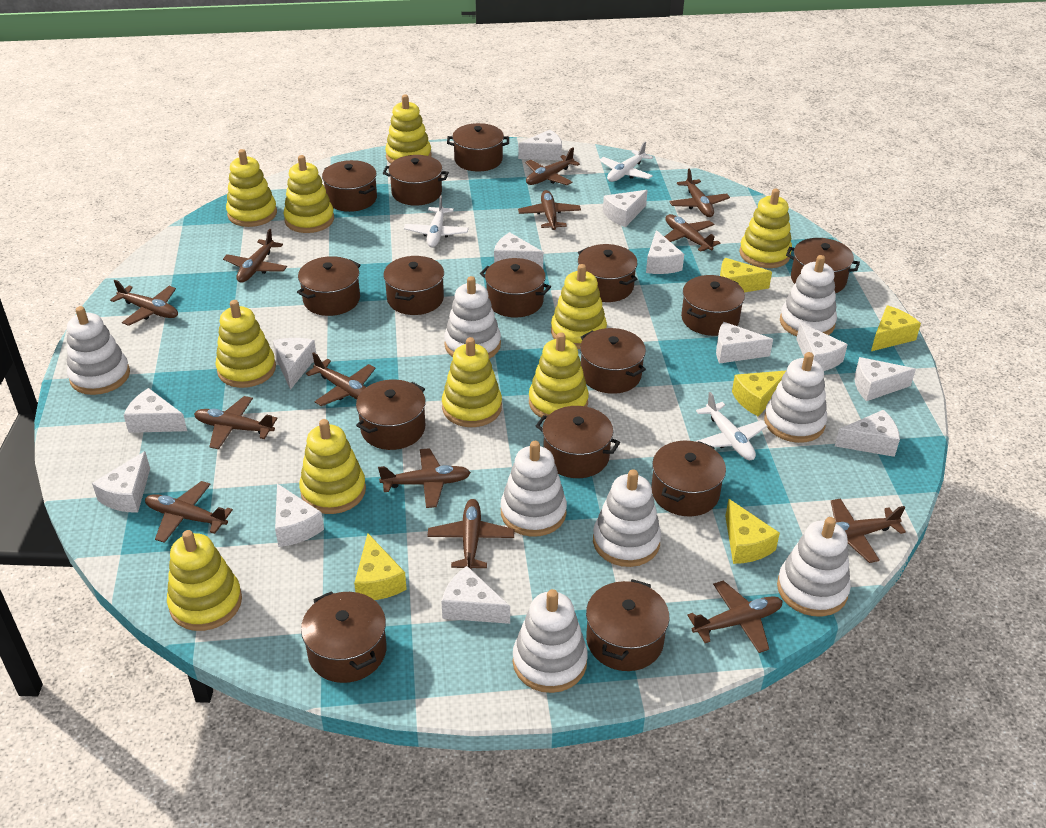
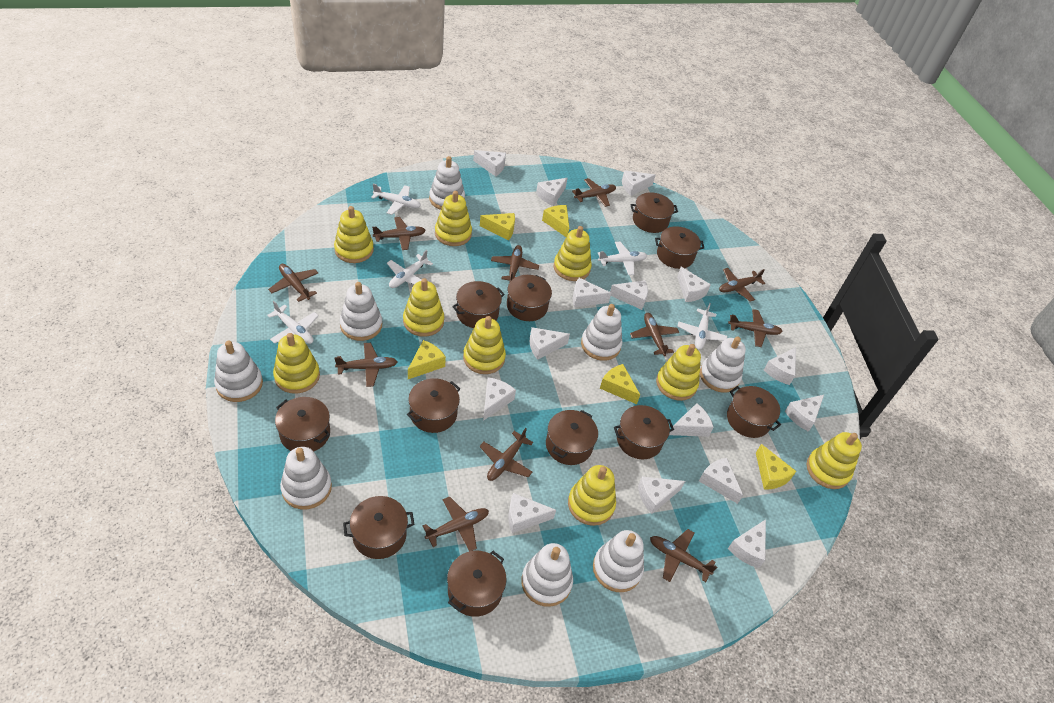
brown plane: 13 -> 11
brown pot: 15 -> 11
white cheese: 13 -> 15
white plane: 3 -> 5
yellow stacking toy: 10 -> 9

